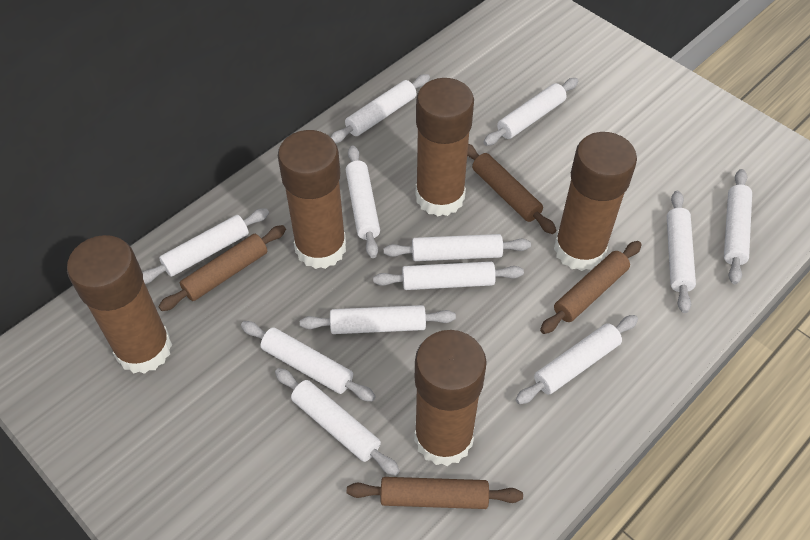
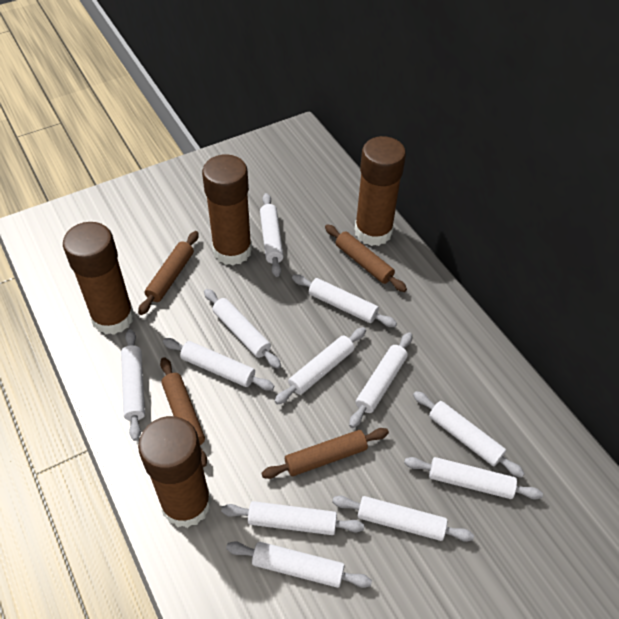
brown glue stick: 5 -> 4

